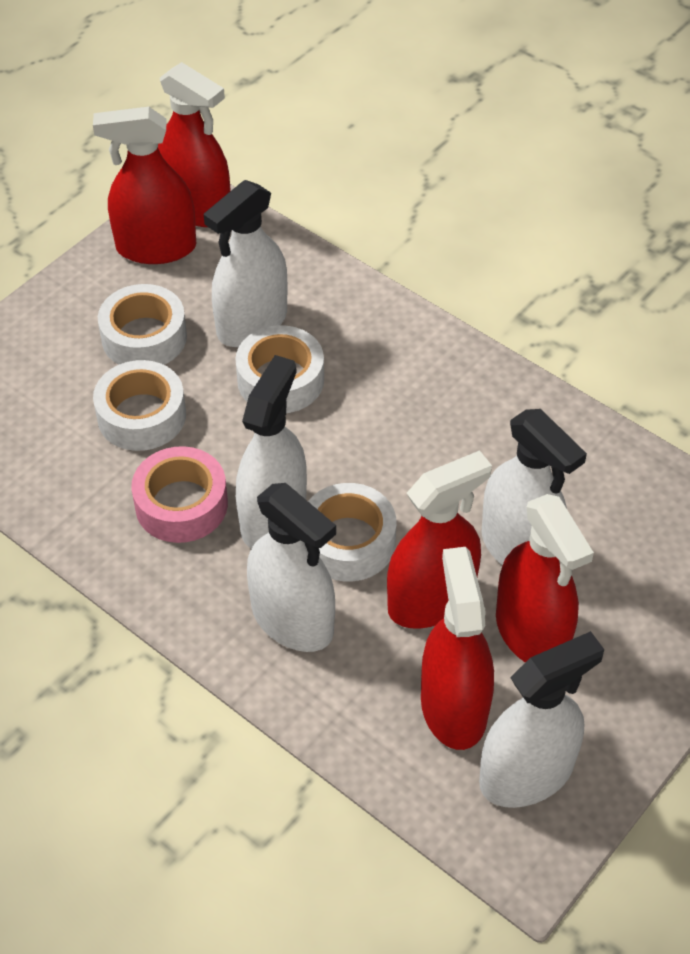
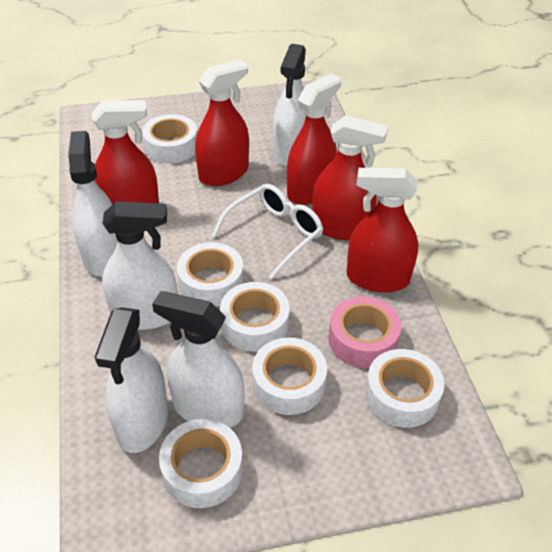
white glasses: 0 -> 1
white tape: 4 -> 6

